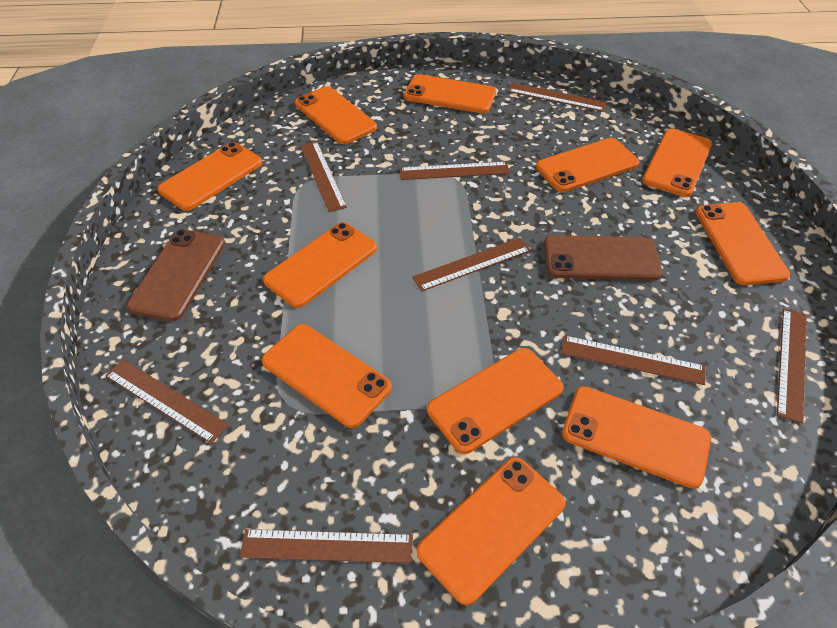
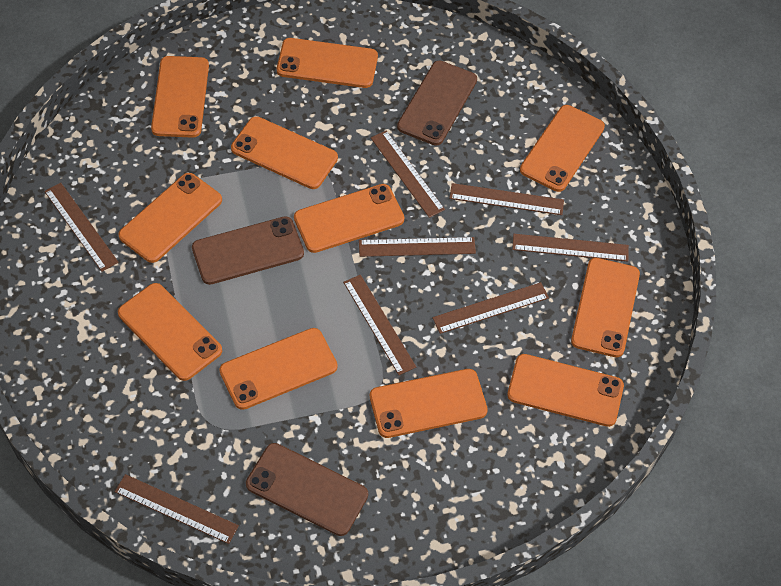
brown phone: 2 -> 3

